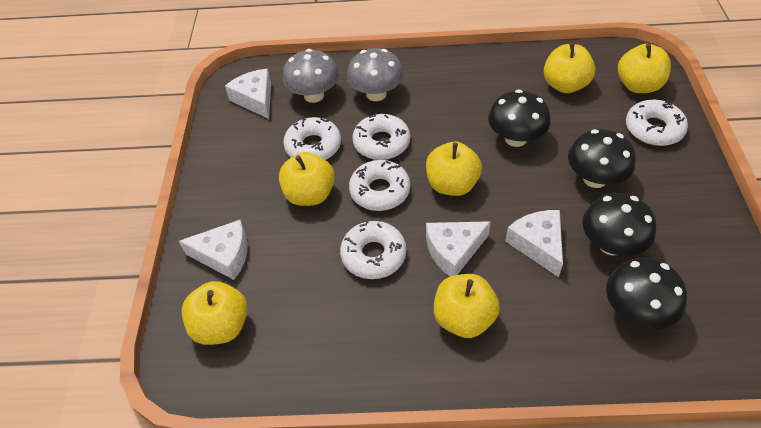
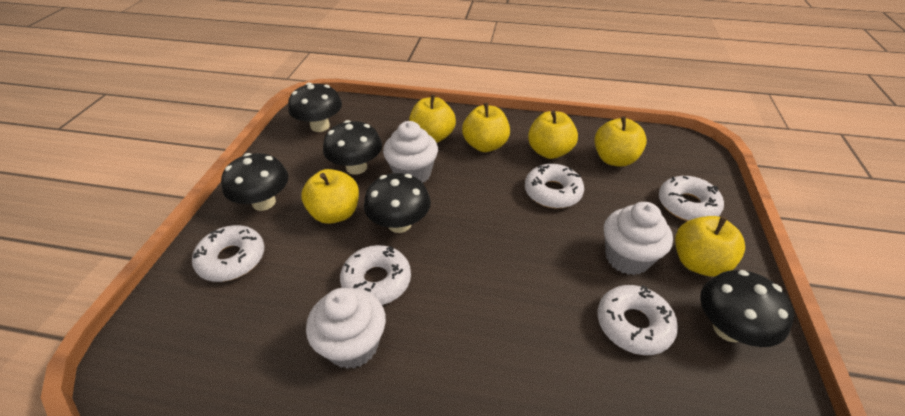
black mushroom: 4 -> 5
grey mushroom: 2 -> 0
white cheese: 4 -> 0
white cupcake: 0 -> 3

